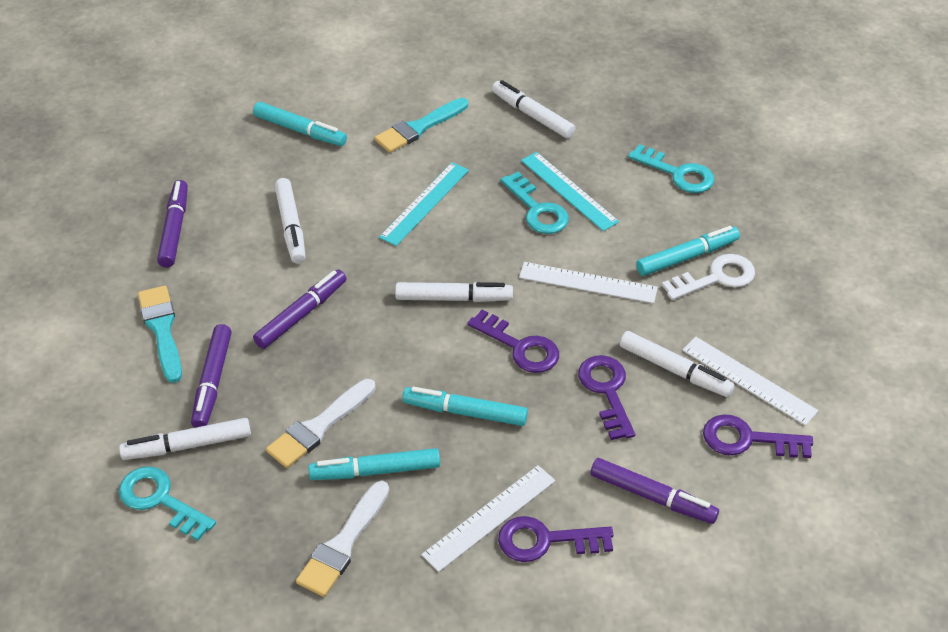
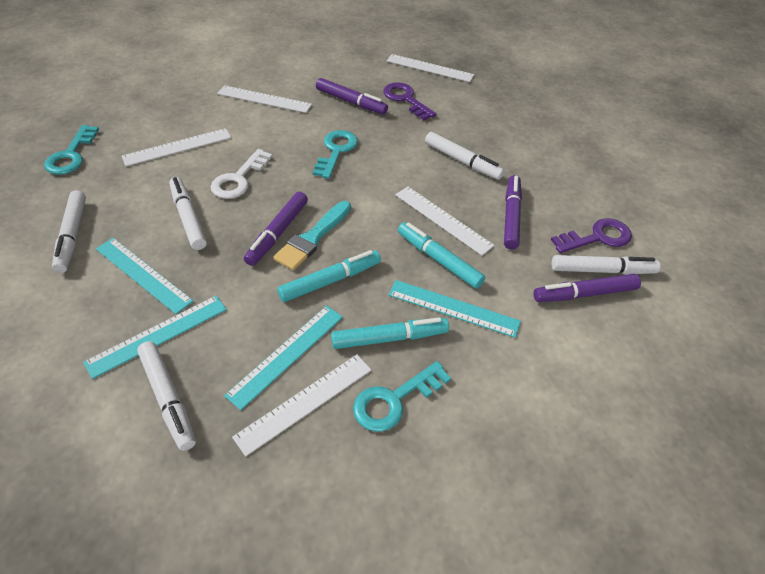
purple key: 4 -> 2
turquoise brush: 2 -> 1
turquoise marker: 4 -> 3
turquoise ruler: 2 -> 4
white brush: 2 -> 0
white ruler: 3 -> 5

